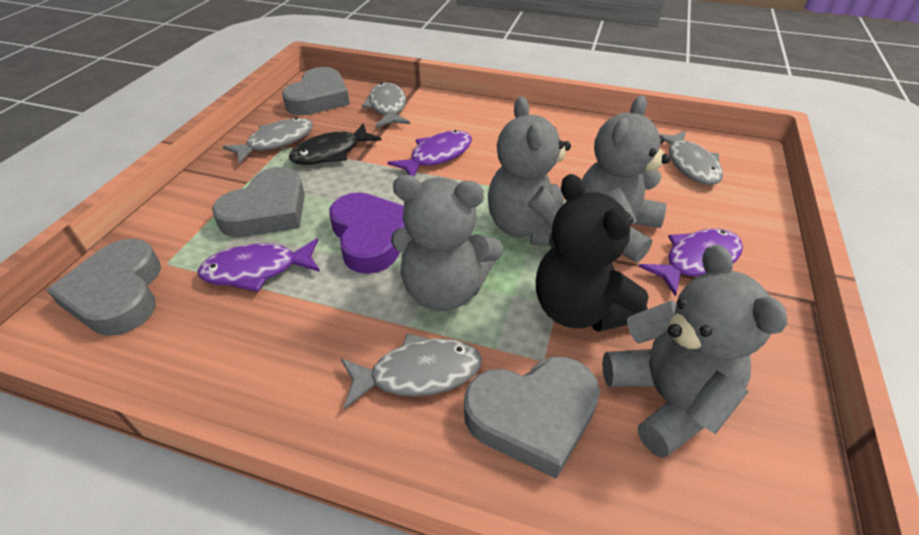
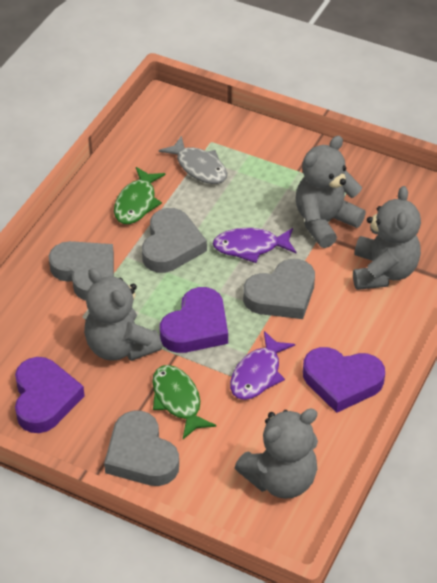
black fish: 1 -> 0
black teddy bear: 1 -> 0
green fish: 0 -> 2
grey fish: 4 -> 1
purple fish: 3 -> 2
purple heart: 1 -> 3

